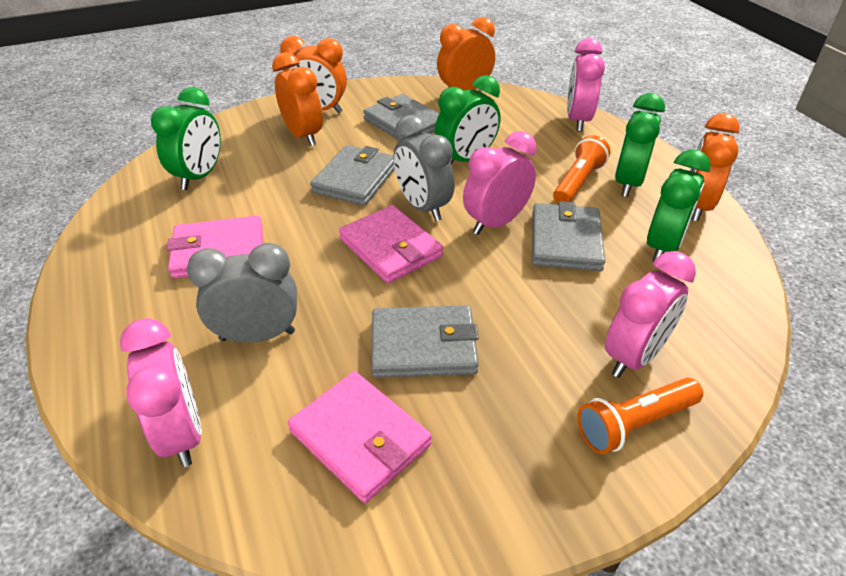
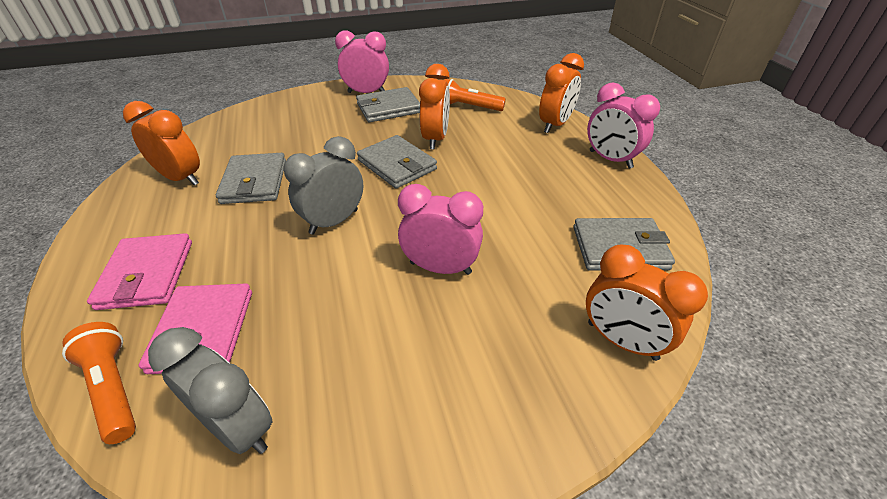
green clock: 4 -> 0
pink clock: 4 -> 3
pink wallet: 3 -> 2

